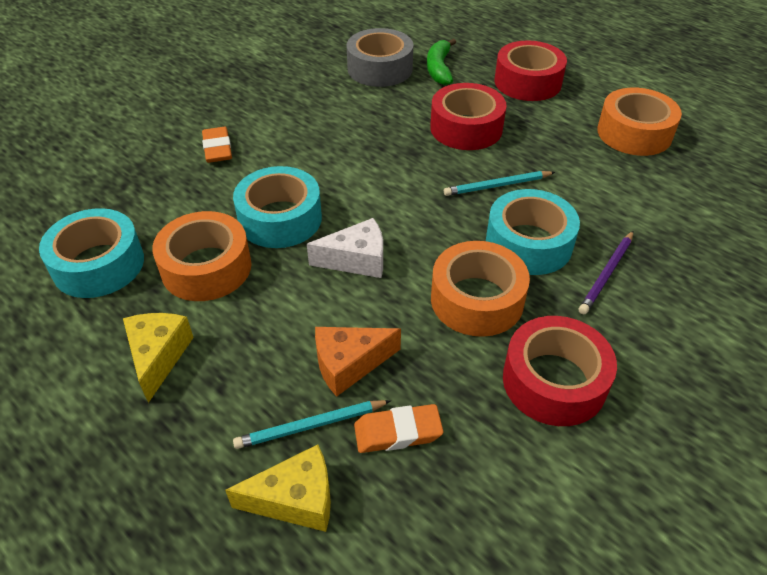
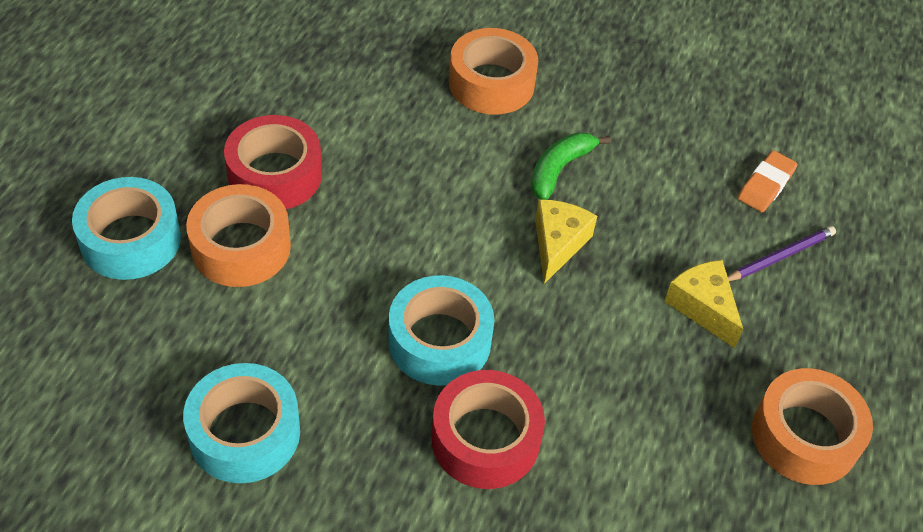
grey tape: 1 -> 0
orange cheese: 1 -> 0
orange eraser: 2 -> 1
red tape: 3 -> 2
turquoise pencil: 2 -> 0
white cheese: 1 -> 0

